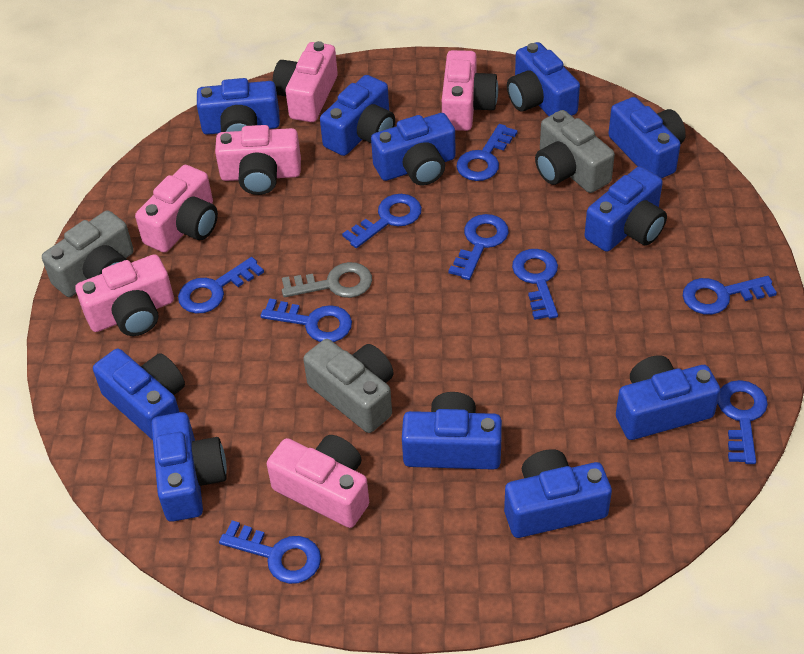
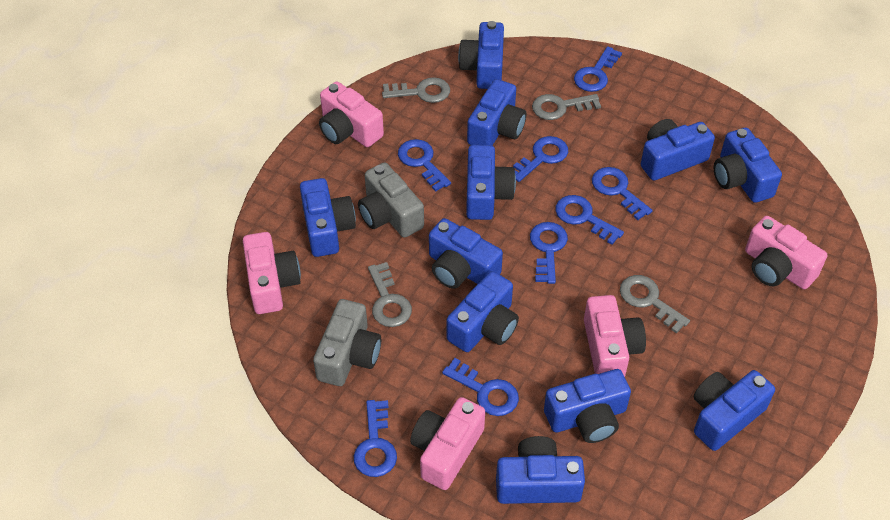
blue key: 9 -> 8
grey camera: 3 -> 2
grey key: 1 -> 4
pink camera: 6 -> 5

